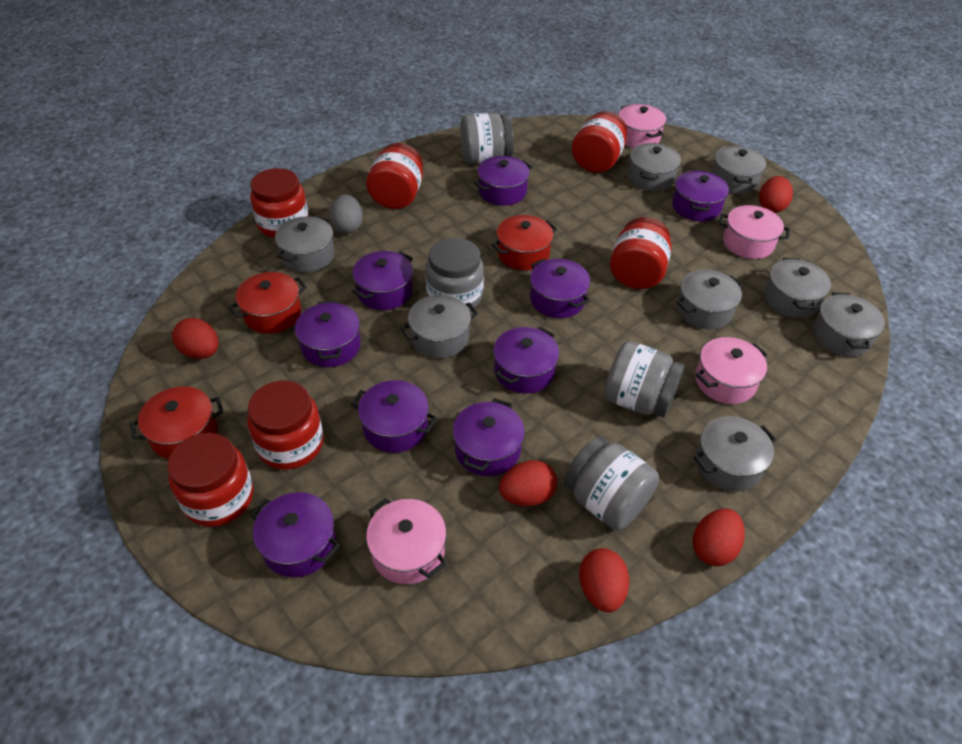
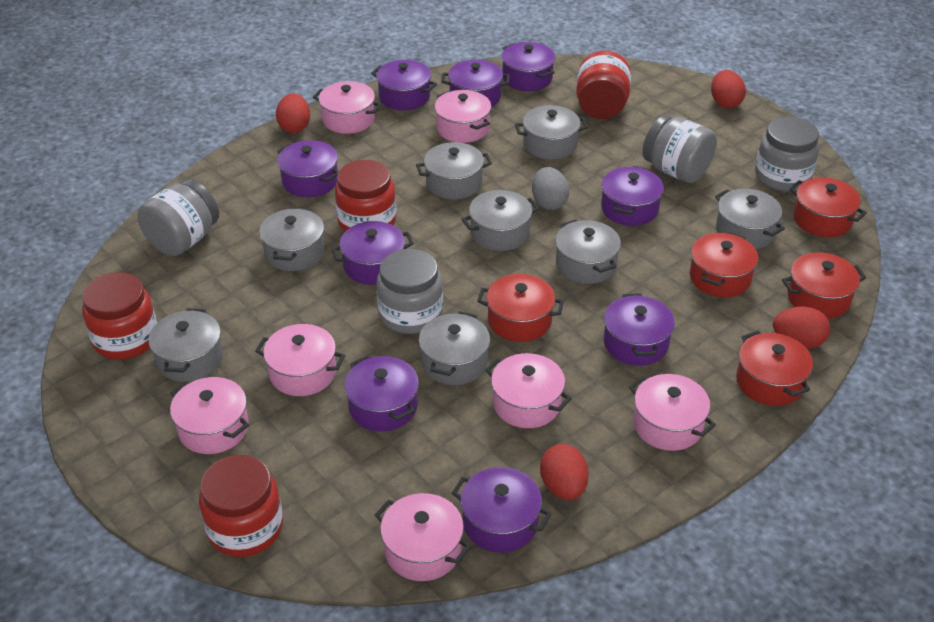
pink pot: 4 -> 7
red egg: 5 -> 4
red jar: 6 -> 4
red pot: 3 -> 5

